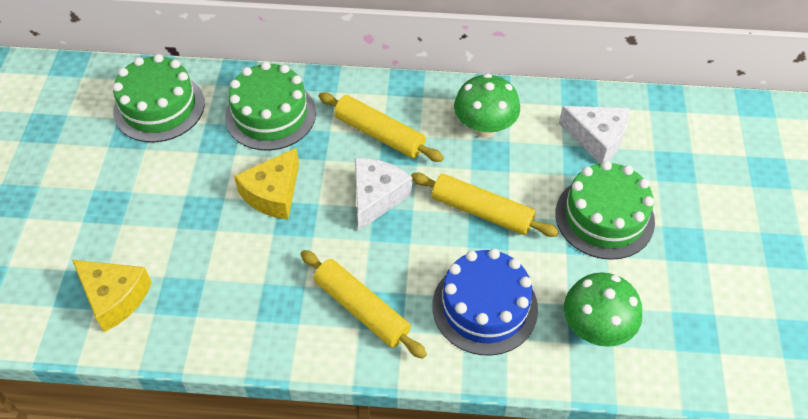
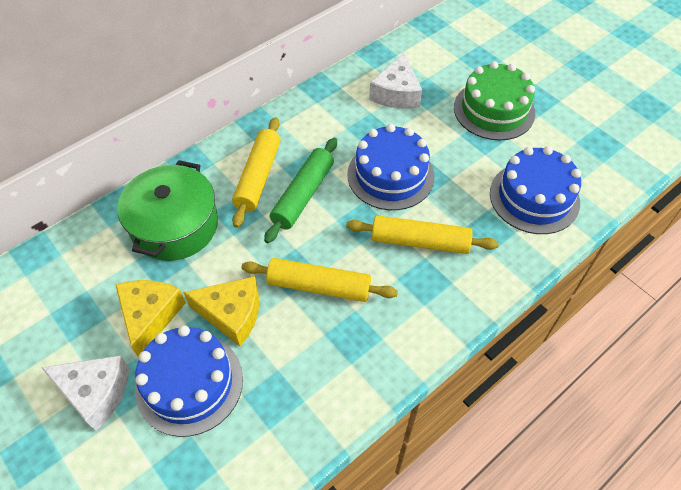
blue cake: 1 -> 3
green cake: 3 -> 1
green mushroom: 2 -> 0
green pot: 0 -> 1
green rolling pin: 0 -> 1

